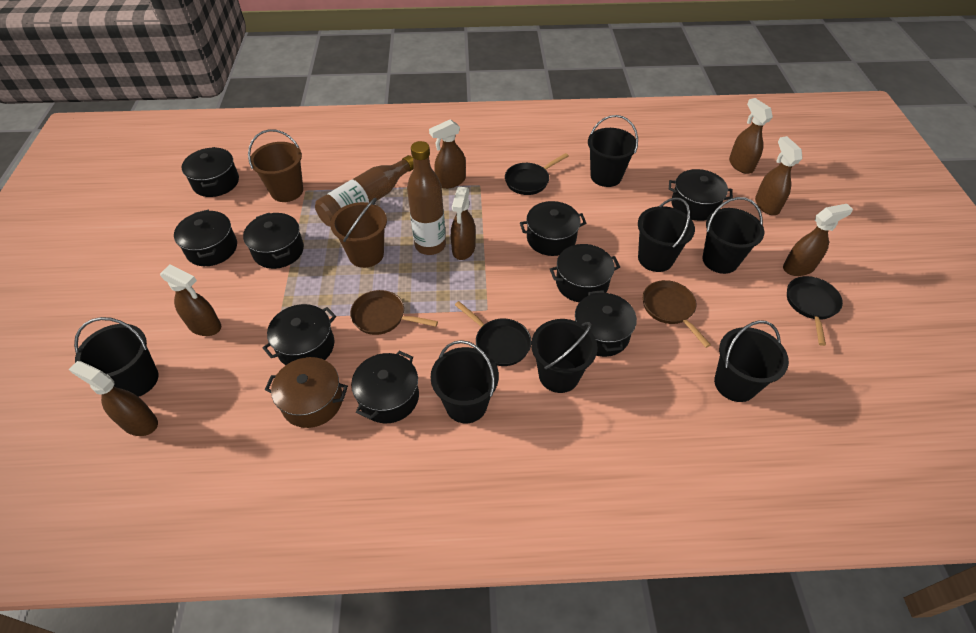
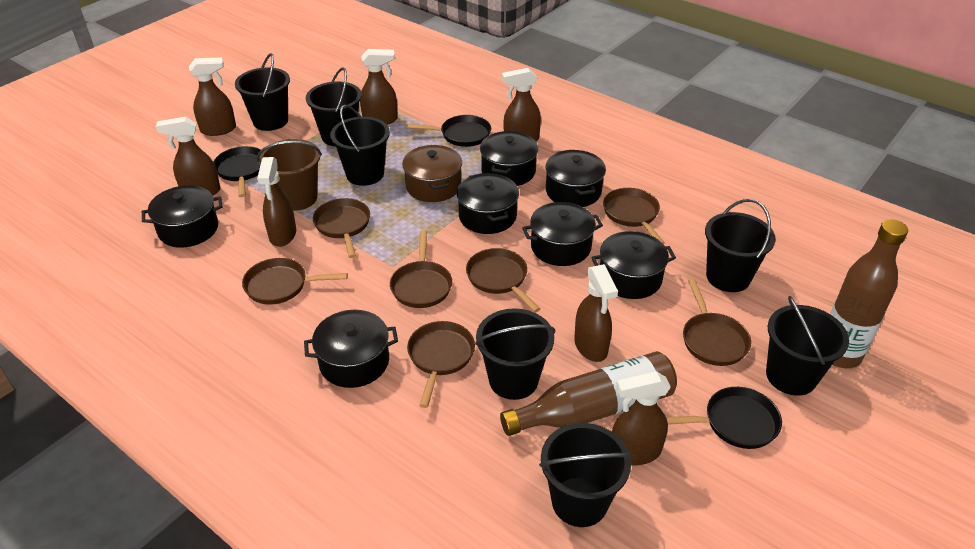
black pot: 9 -> 7
brown bucket: 2 -> 1
brown pan: 2 -> 7

